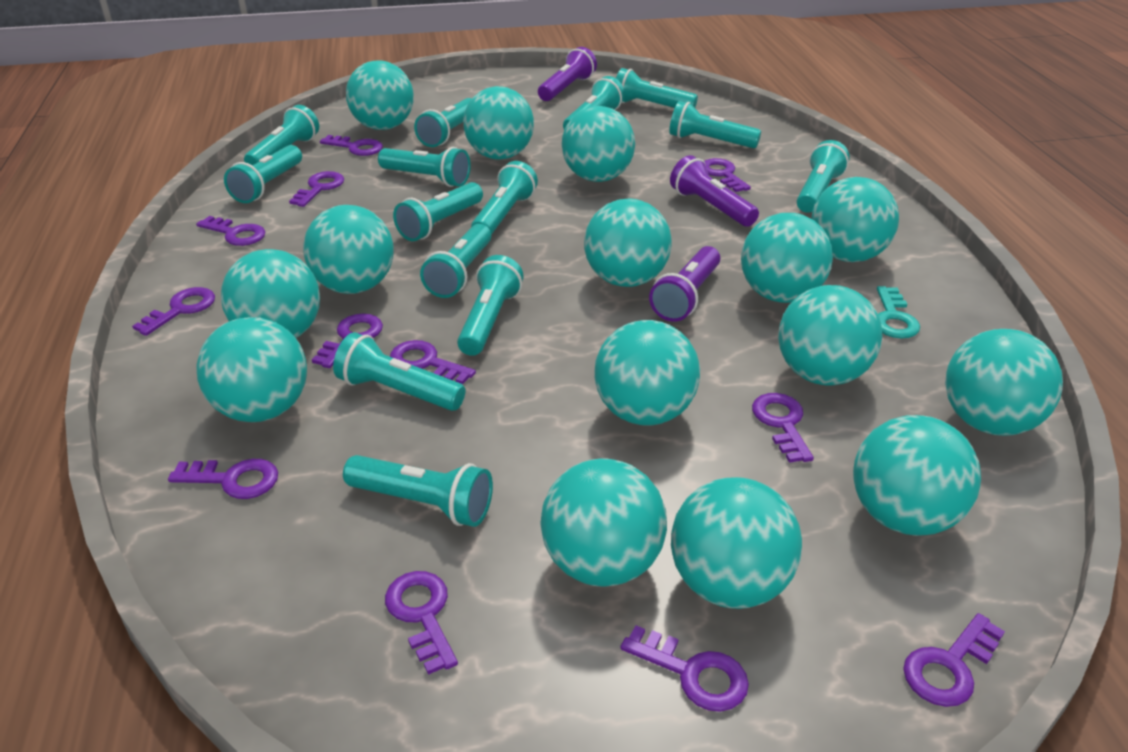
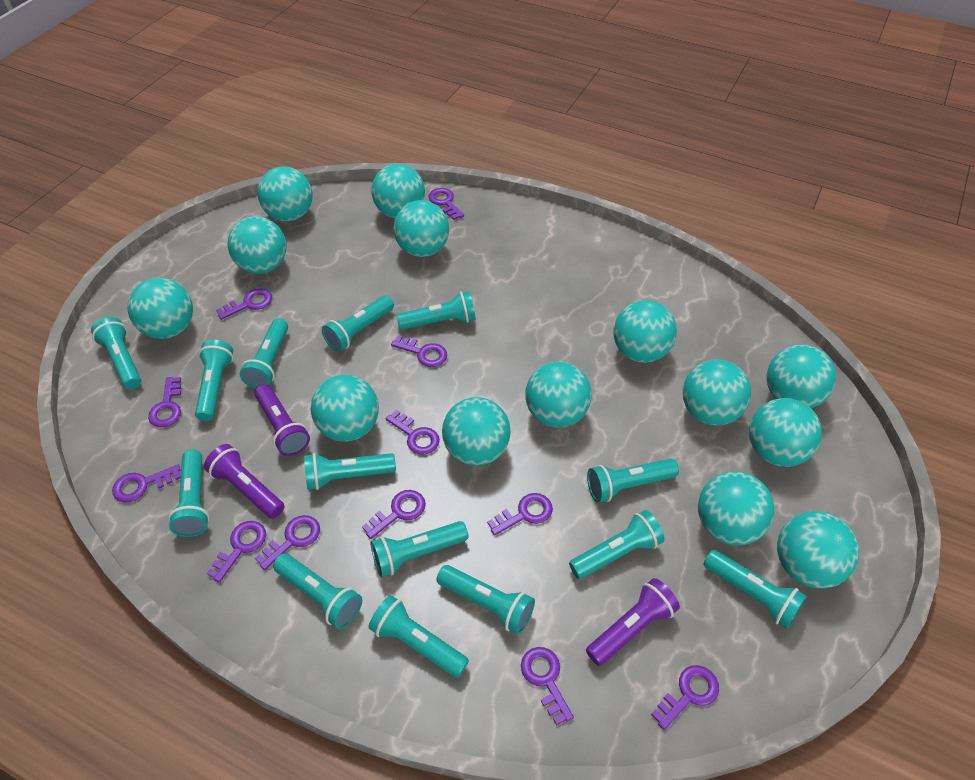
turquoise ball: 15 -> 14
turquoise key: 1 -> 0

